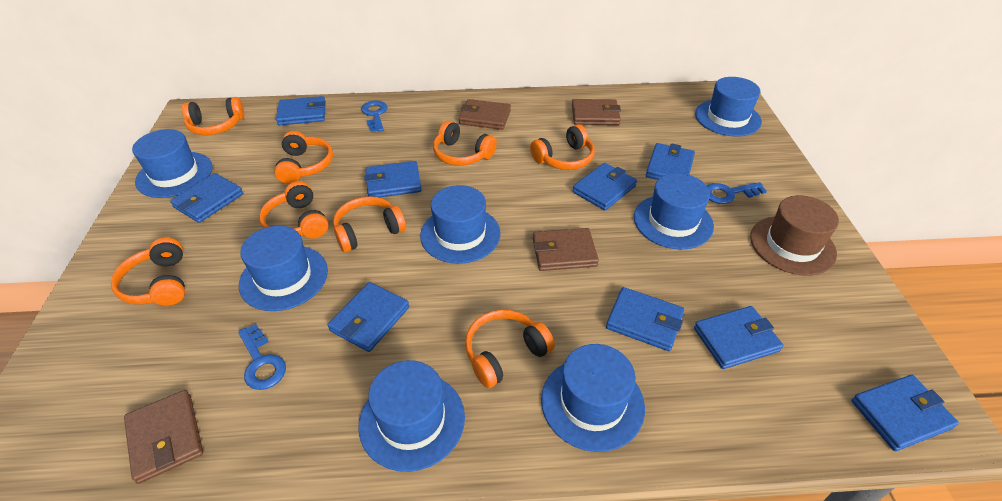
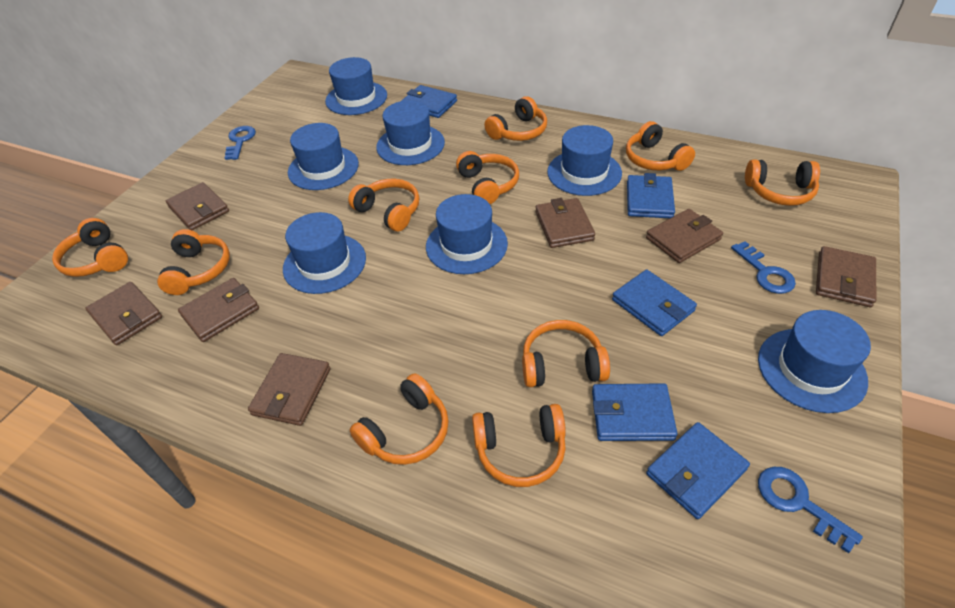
blue wallet: 9 -> 5
brown hat: 1 -> 0
brown wallet: 4 -> 7
orange headphones: 8 -> 10

